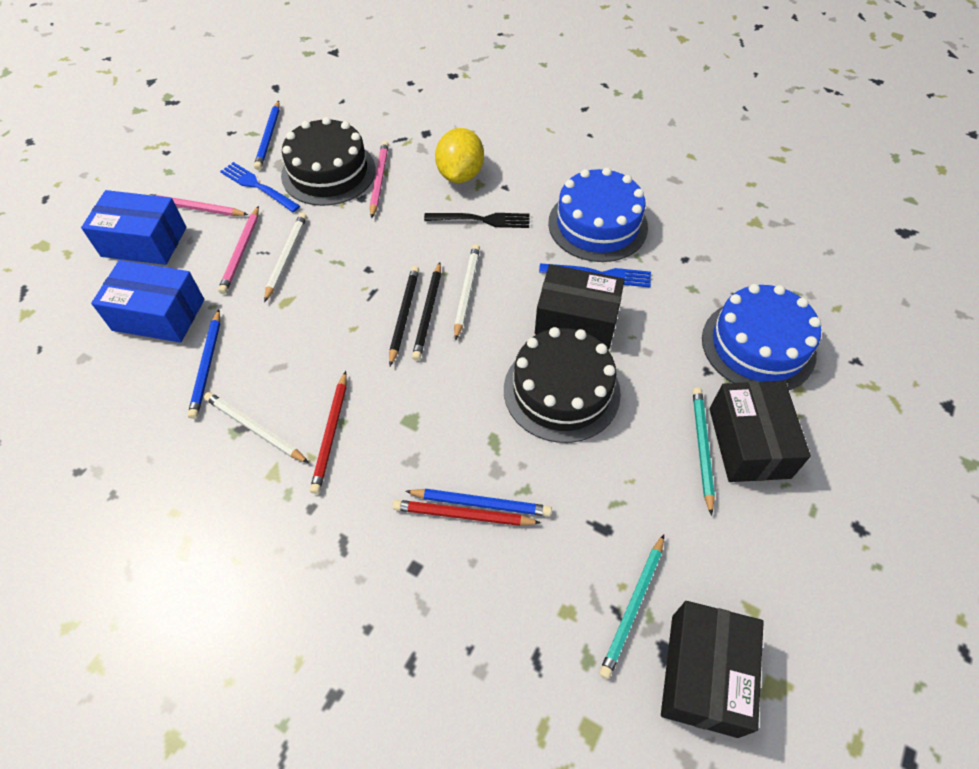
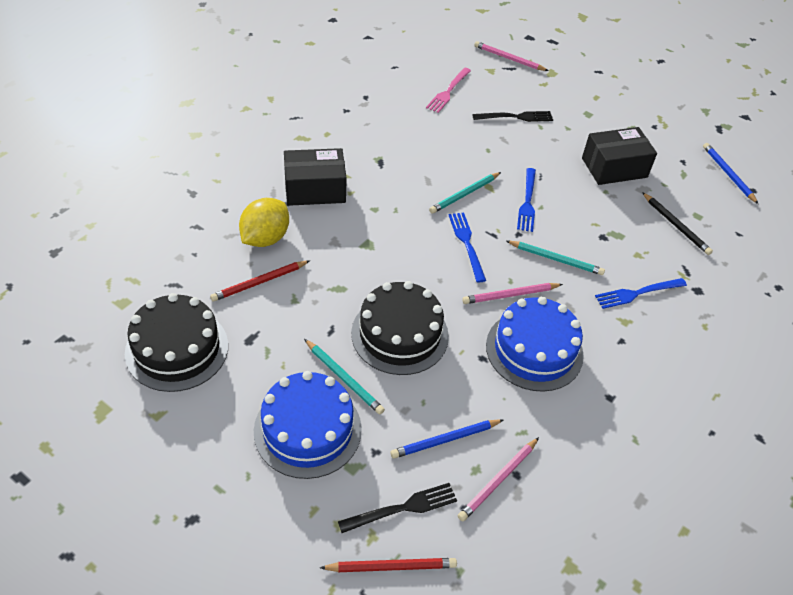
black box: 3 -> 2
black fork: 1 -> 2
black pencil: 2 -> 1
blue box: 2 -> 0
blue fork: 2 -> 3
blue pencil: 3 -> 2
pink fork: 0 -> 1
turquoise pencil: 2 -> 3
white pencil: 3 -> 0

